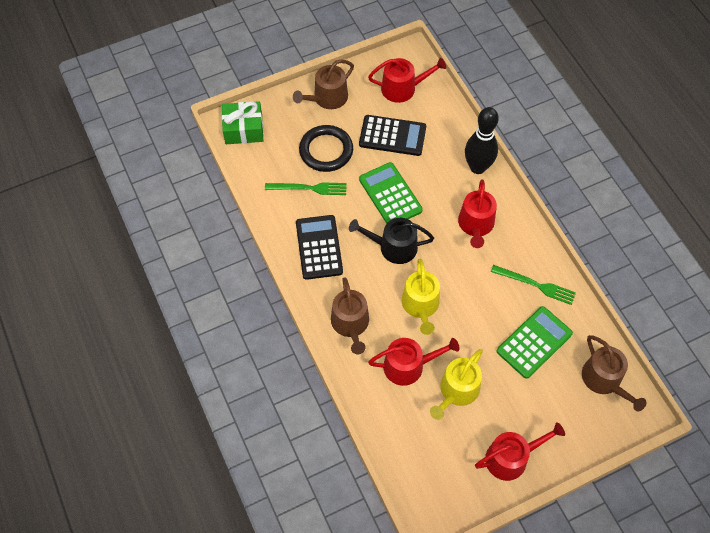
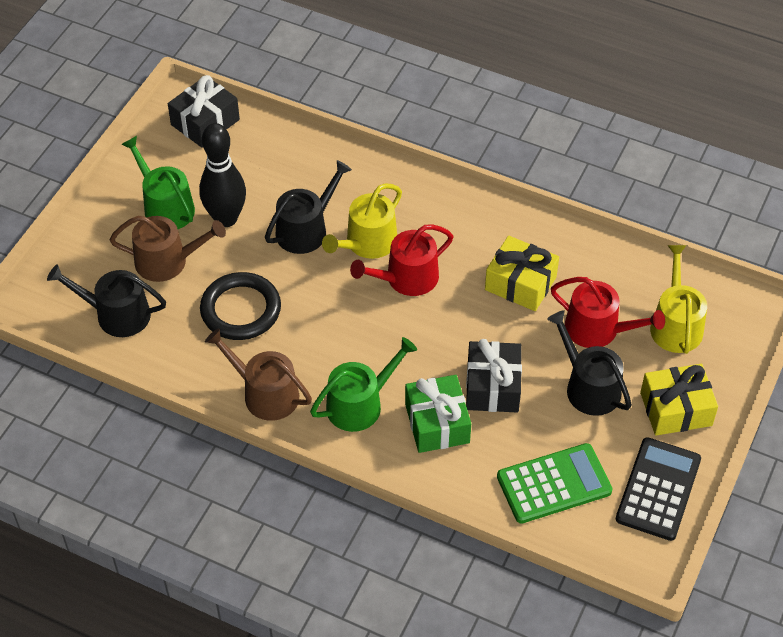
black calculator: 2 -> 1
black gift: 0 -> 2
black watering can: 1 -> 3
brown watering can: 3 -> 2
green calculator: 2 -> 1
green fork: 2 -> 0
green watering can: 0 -> 2
red watering can: 4 -> 2
yellow gift: 0 -> 2

